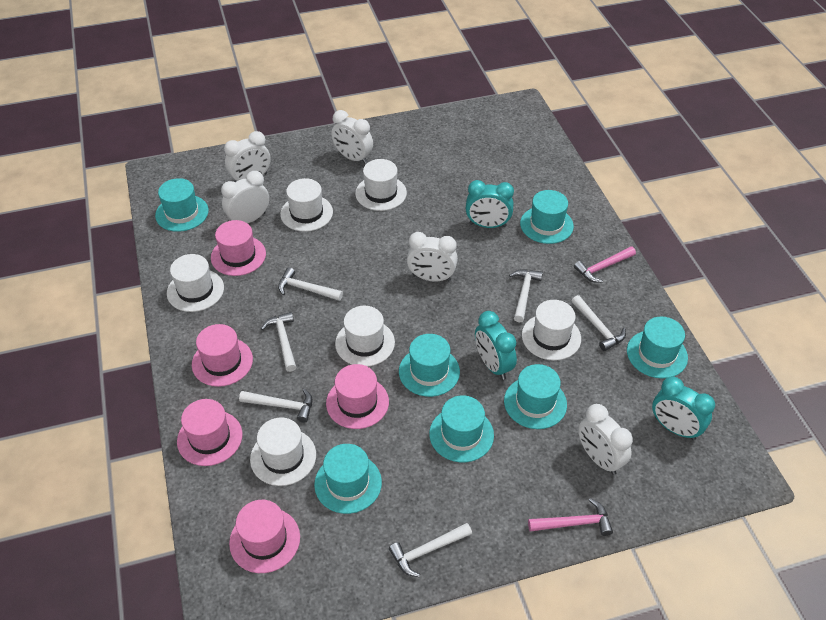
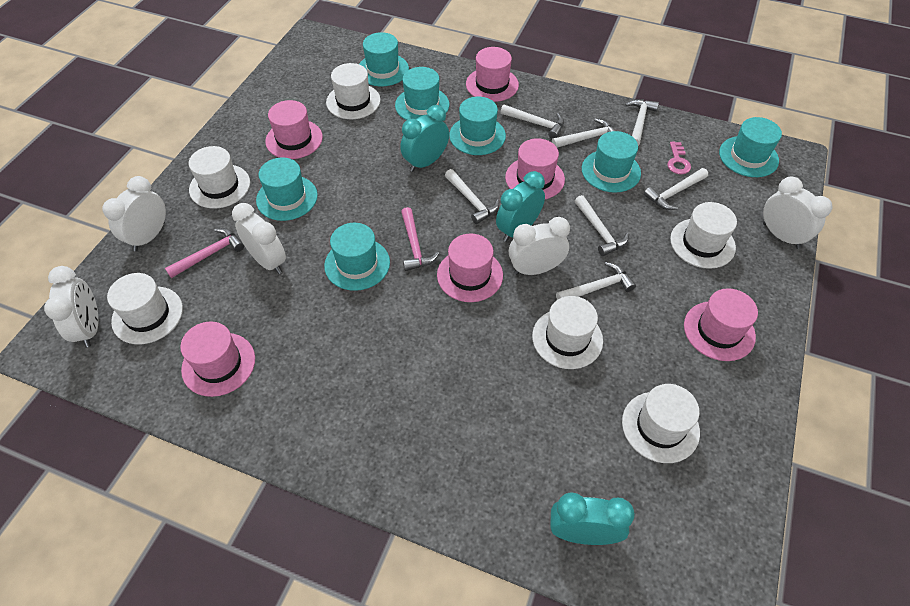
pink hat: 5 -> 6
pink key: 0 -> 1
white hammer: 6 -> 7

